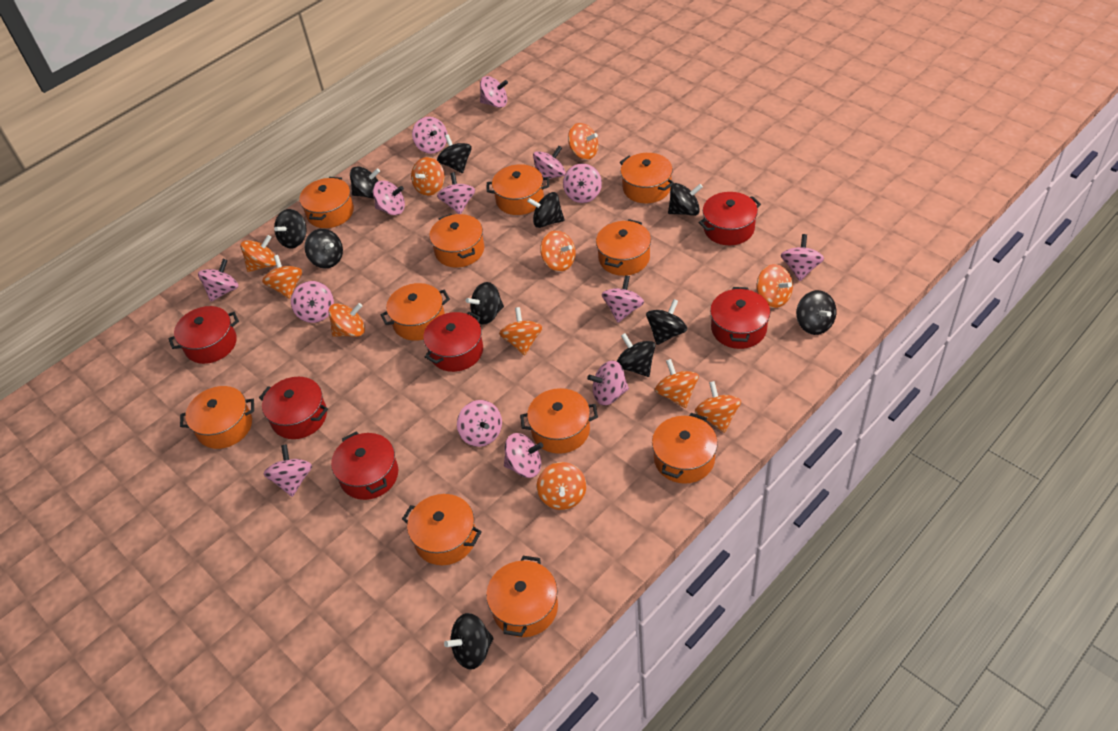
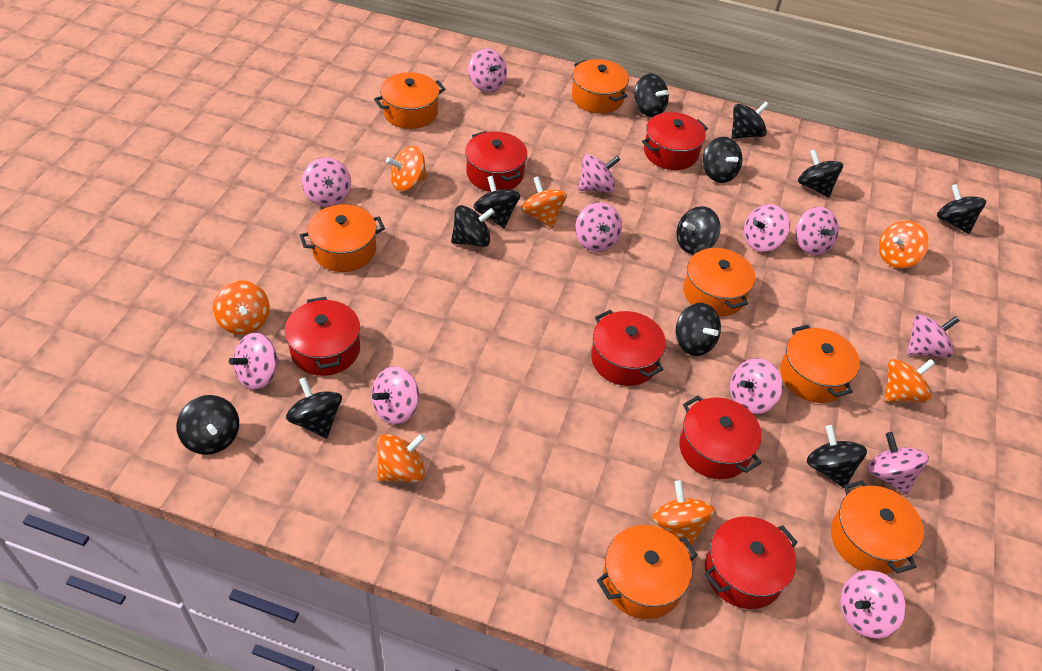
black spinning top: 11 -> 12
orange pot: 11 -> 7
orange spinning top: 11 -> 7
pink spinning top: 14 -> 12

